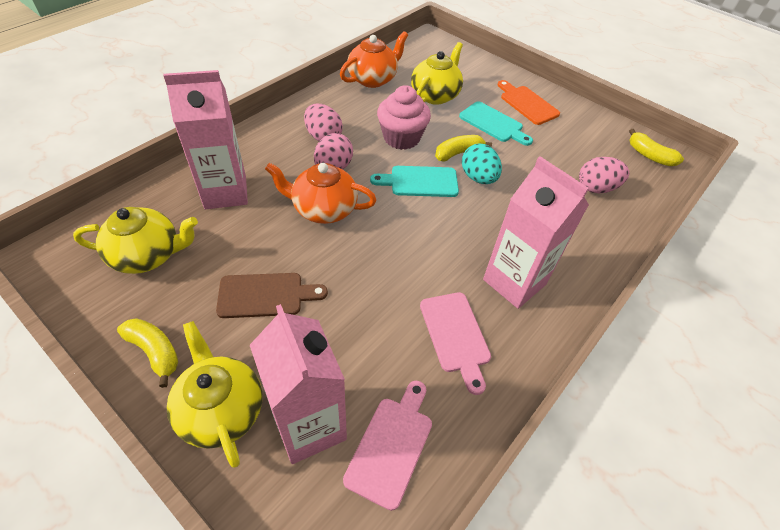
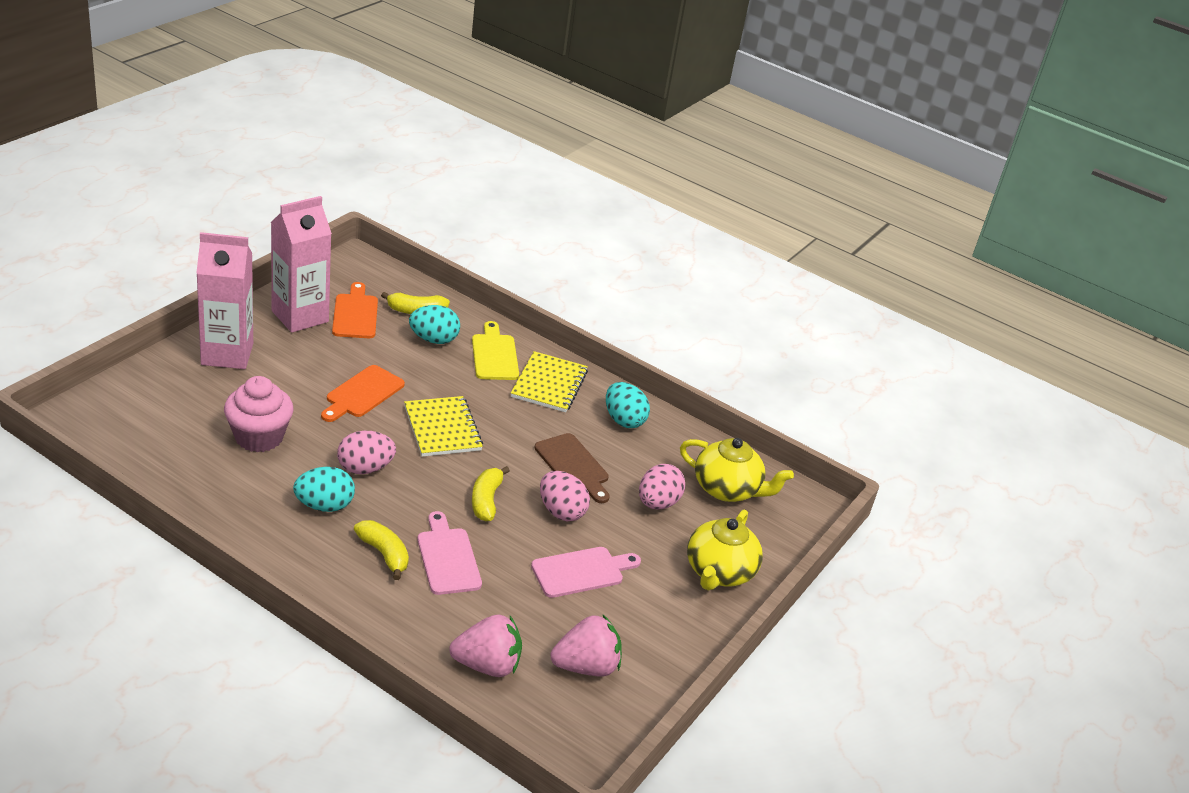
orange cutting board: 1 -> 2
orange teapot: 2 -> 0
pink carton: 3 -> 2
pink strawberry: 0 -> 2
turquoise cutting board: 2 -> 0
turquoise egg: 1 -> 3
yellow cutting board: 0 -> 1
yellow notebook: 0 -> 2
yellow teapot: 3 -> 2

